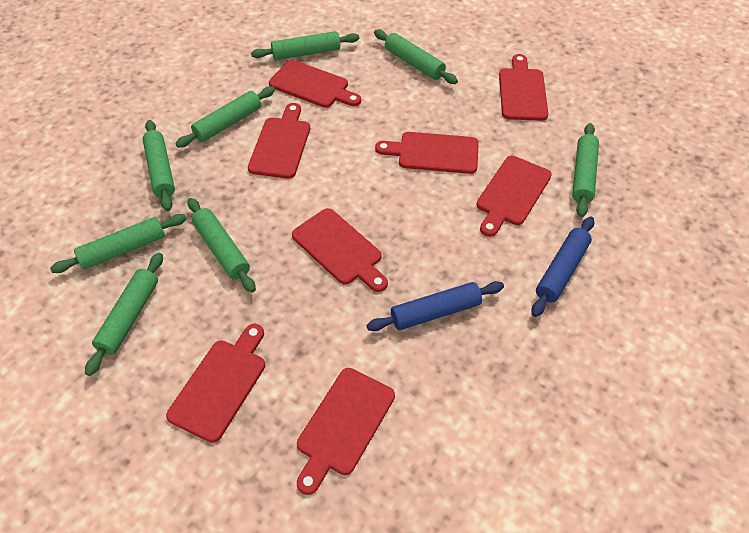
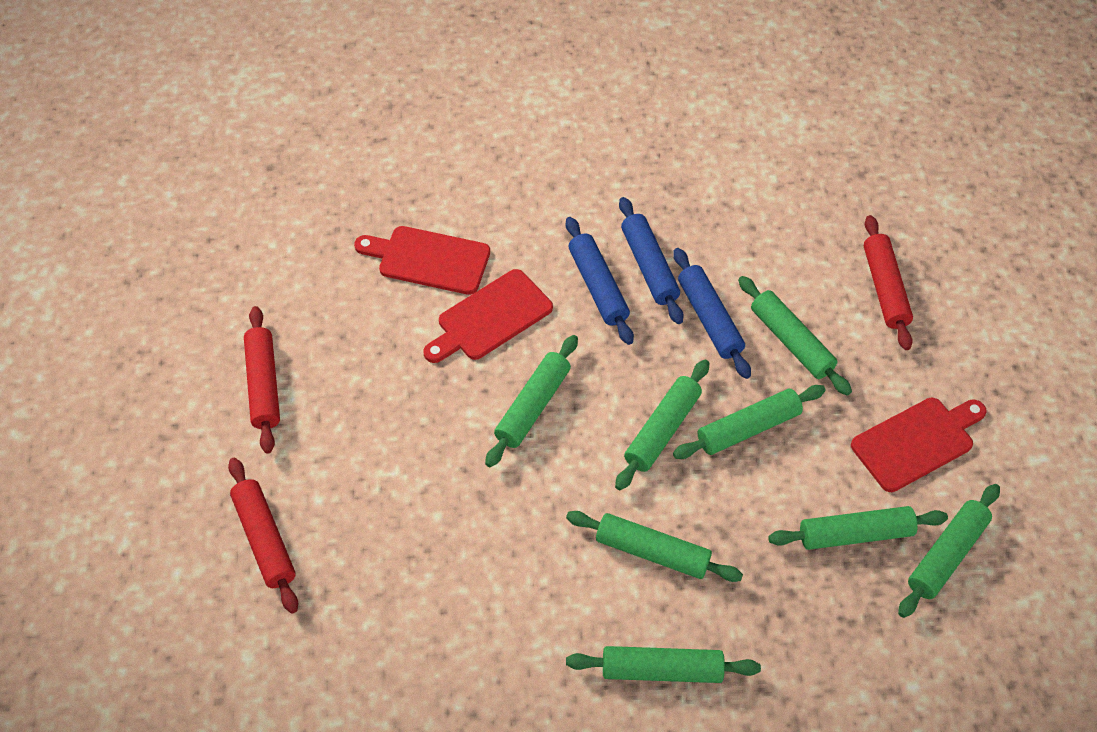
blue rolling pin: 2 -> 3
red cutting board: 8 -> 3
red rolling pin: 0 -> 3

